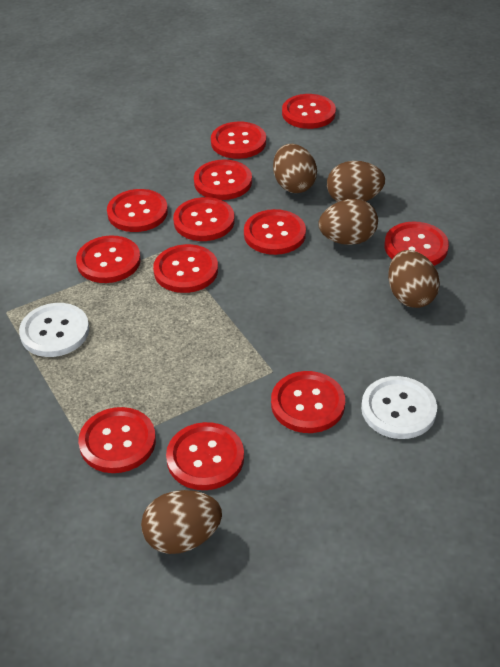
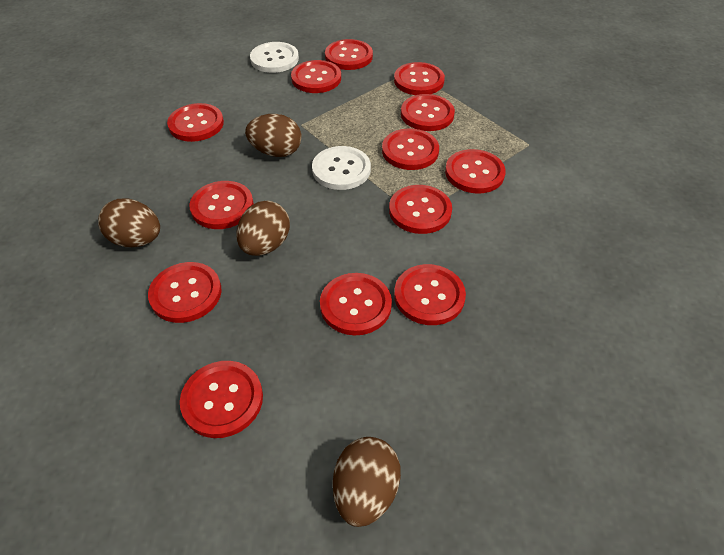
brown egg: 5 -> 4
red button: 12 -> 13

